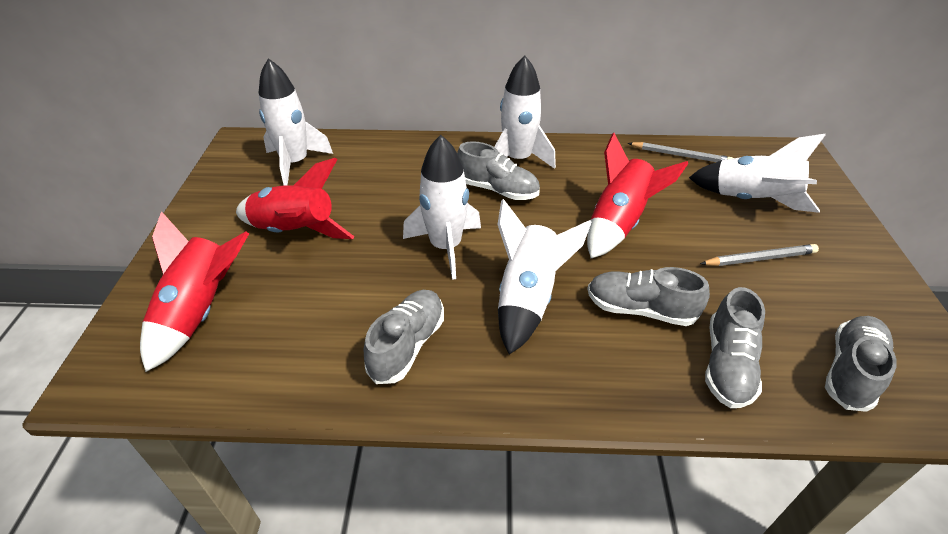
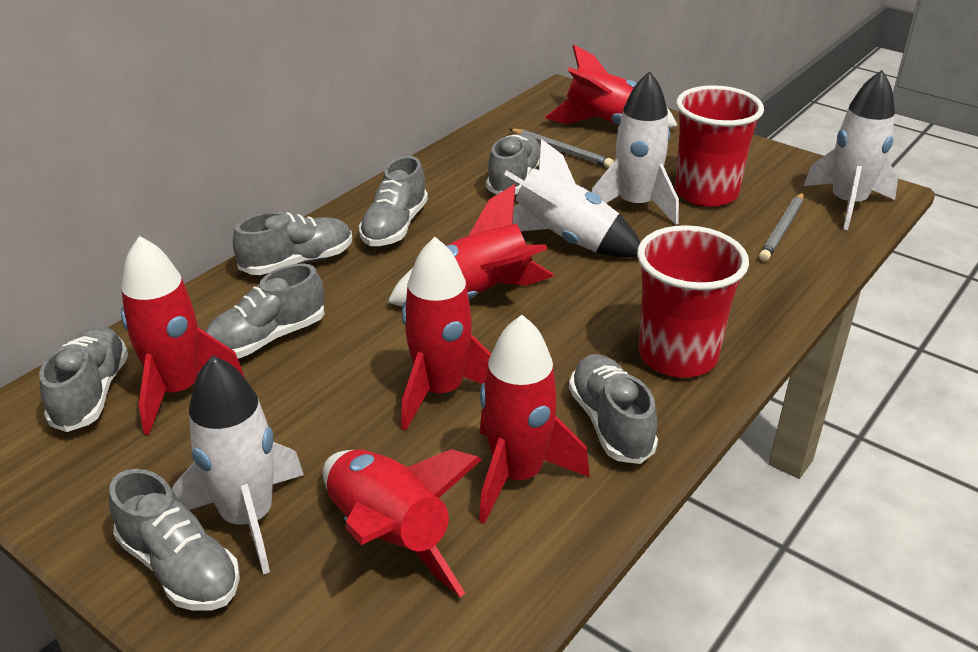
grey shoe: 5 -> 7
red cup: 0 -> 2
red rocket: 3 -> 6
white rocket: 5 -> 4

